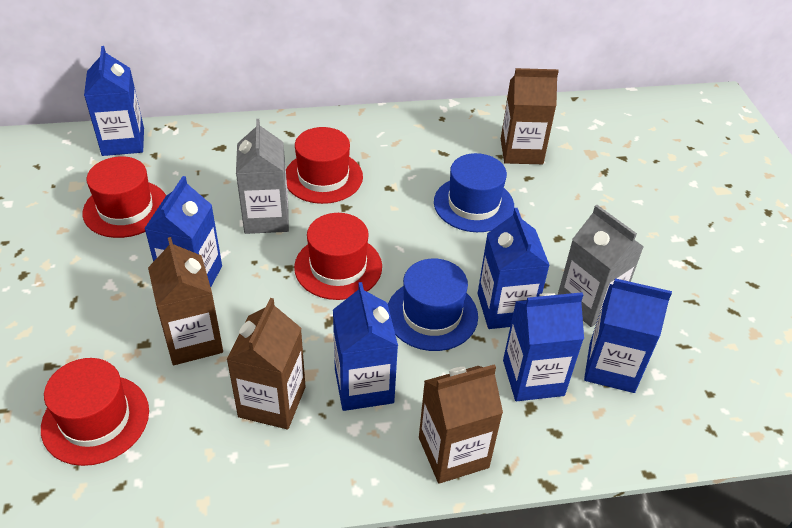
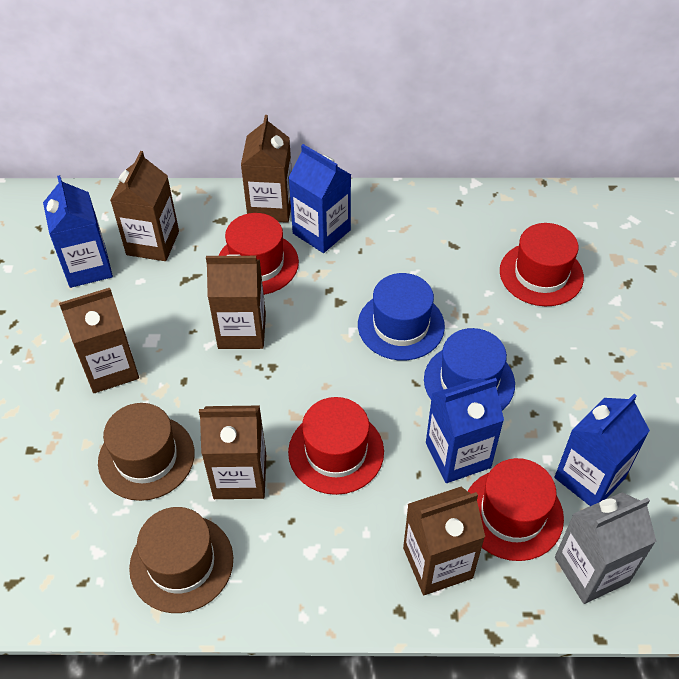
blue carton: 6 -> 4
brown carton: 4 -> 6
brown hat: 0 -> 2
grey carton: 2 -> 1

